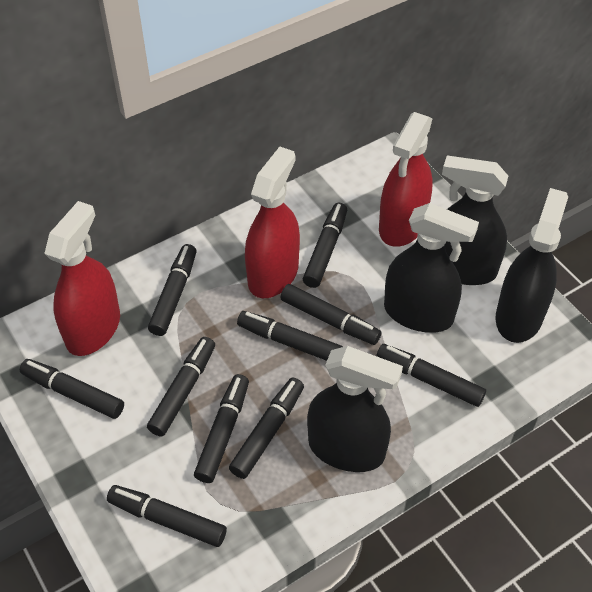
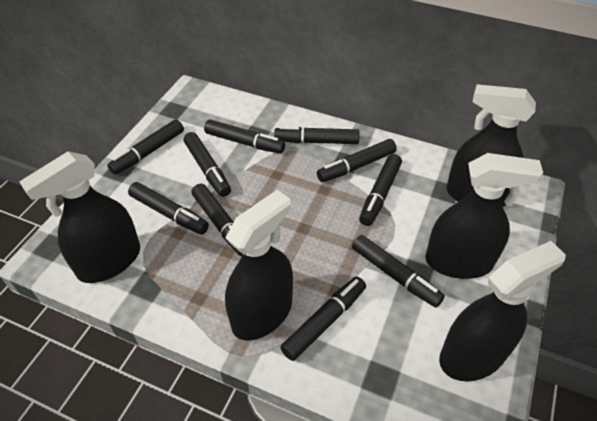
black spray bottle: 4 -> 5
red spray bottle: 3 -> 0

